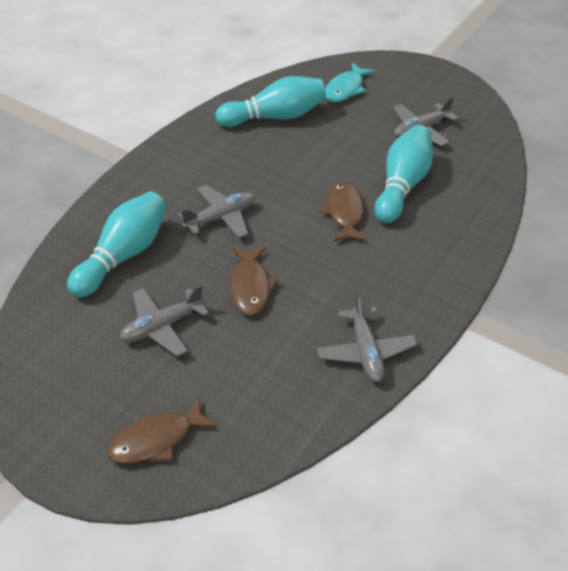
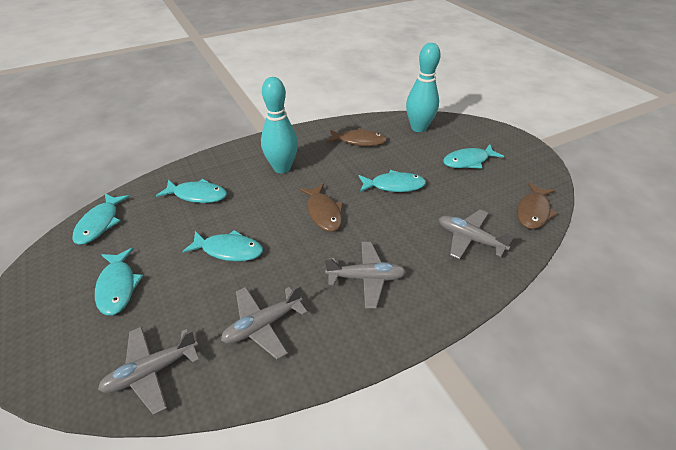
turquoise bowling pin: 3 -> 2
turquoise fish: 1 -> 6

